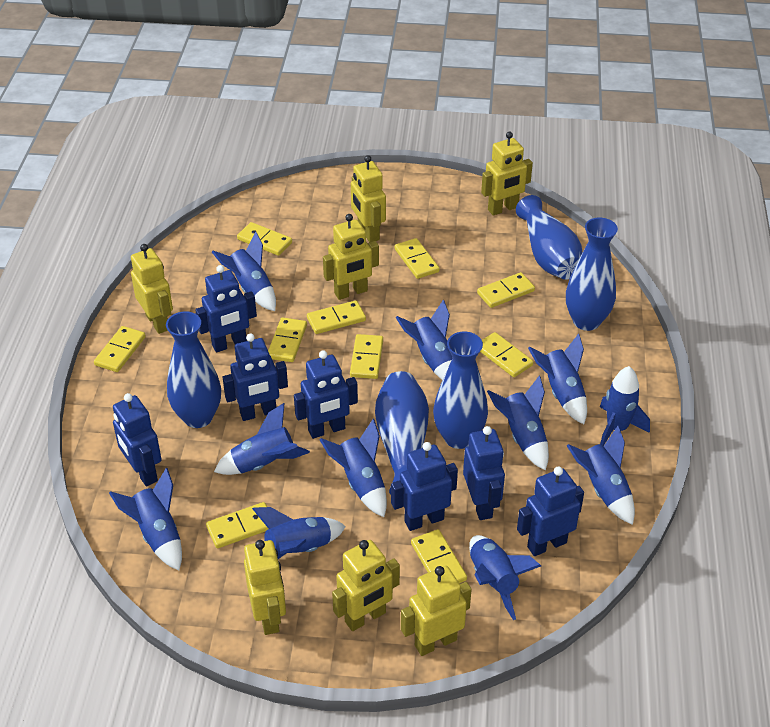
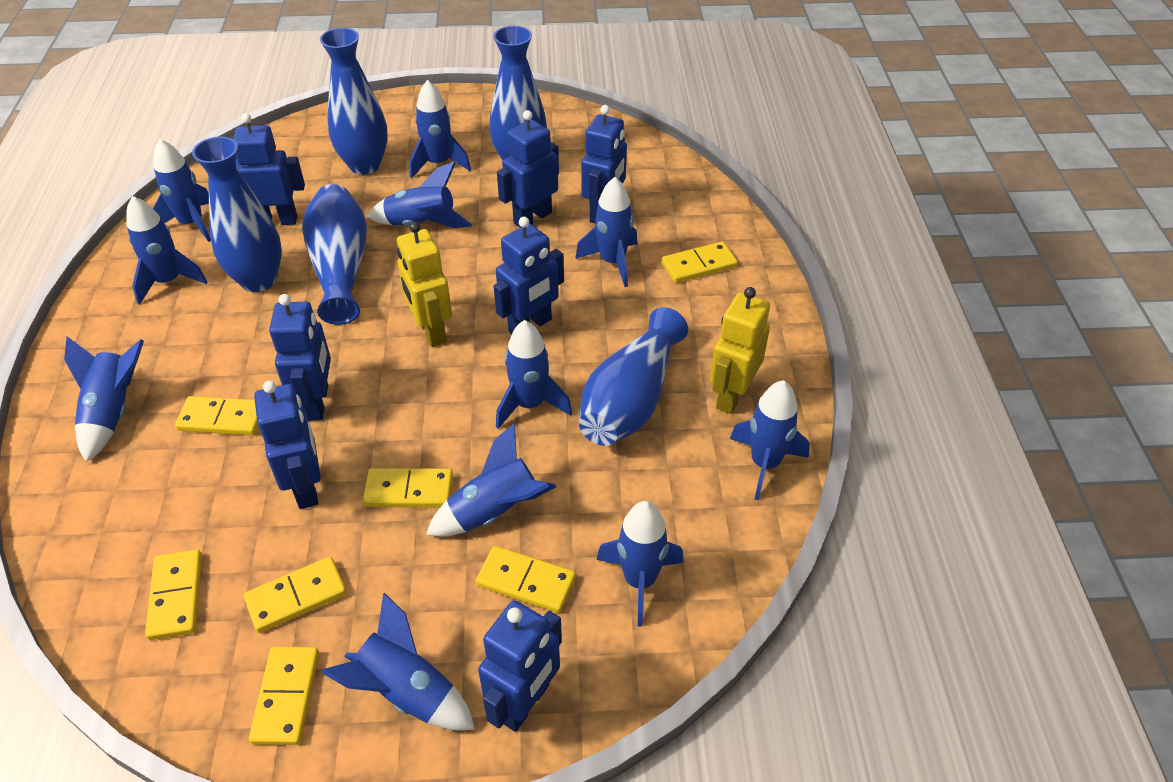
yellow domino: 10 -> 7
yellow robot: 7 -> 2

